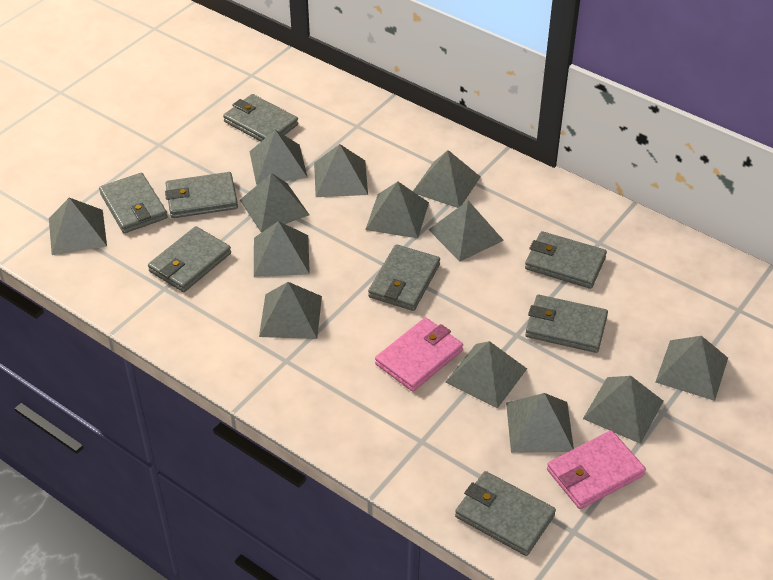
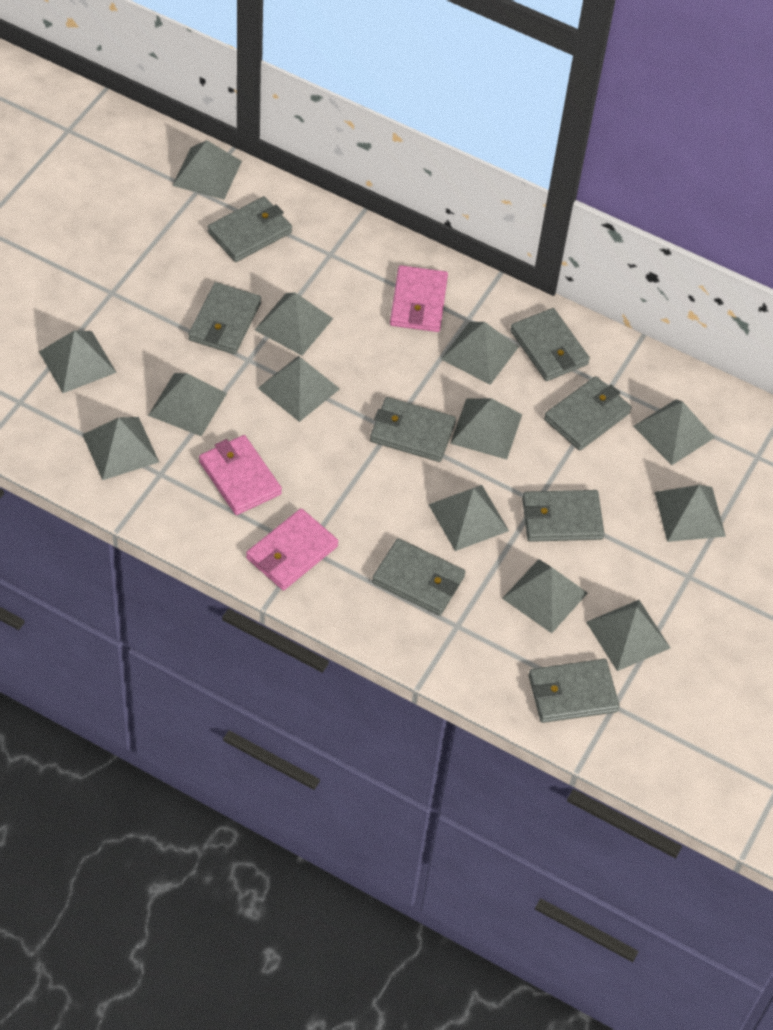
pink wallet: 2 -> 3

